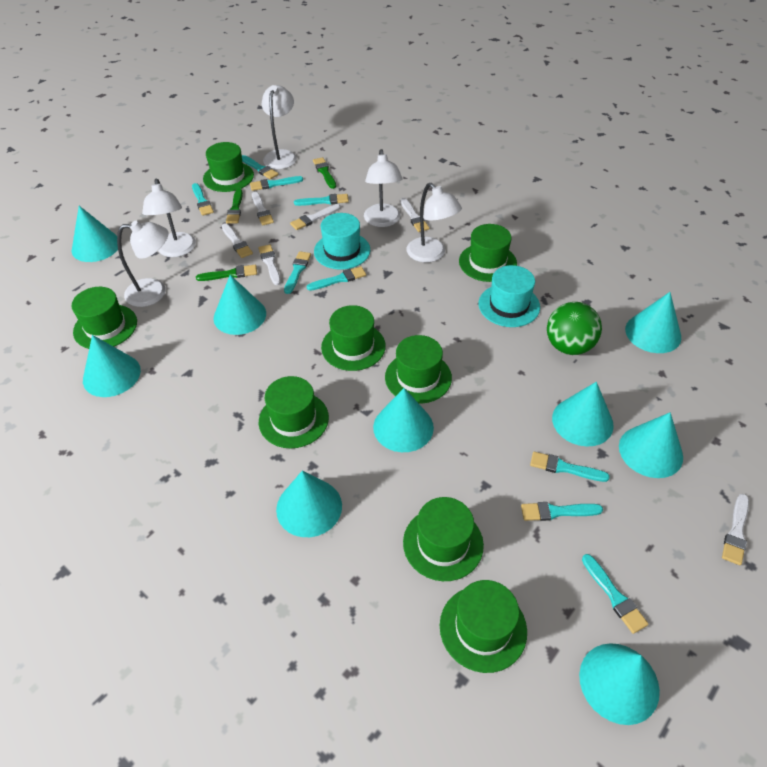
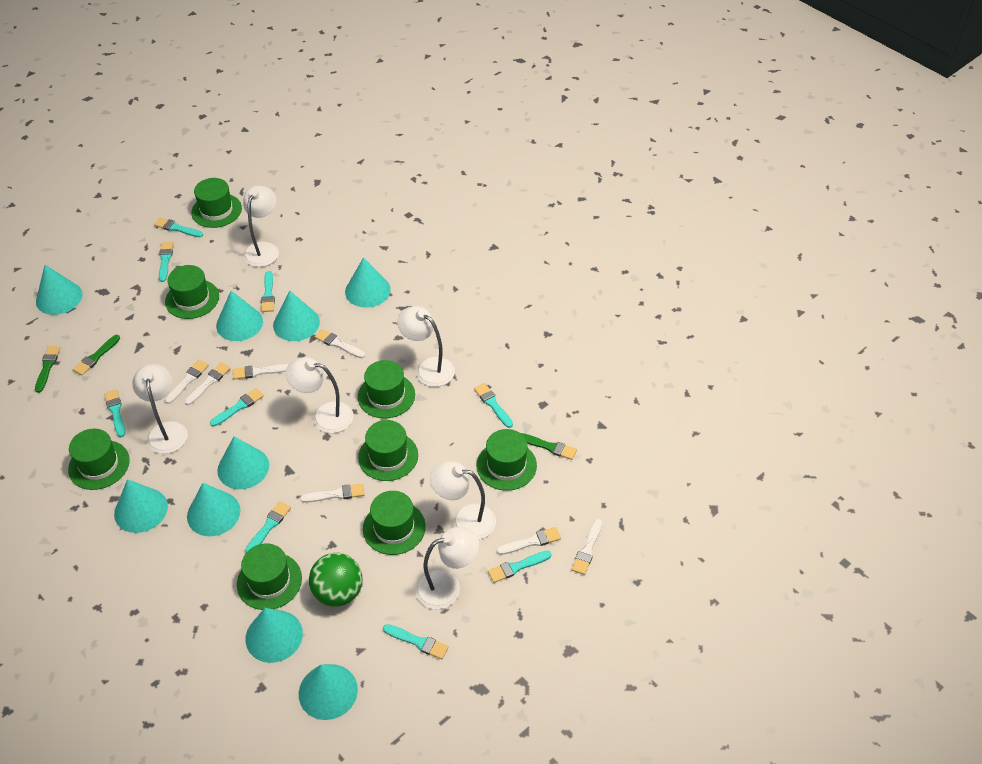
turquoise hat: 2 -> 0
white brush: 6 -> 7
white lamp: 5 -> 6

